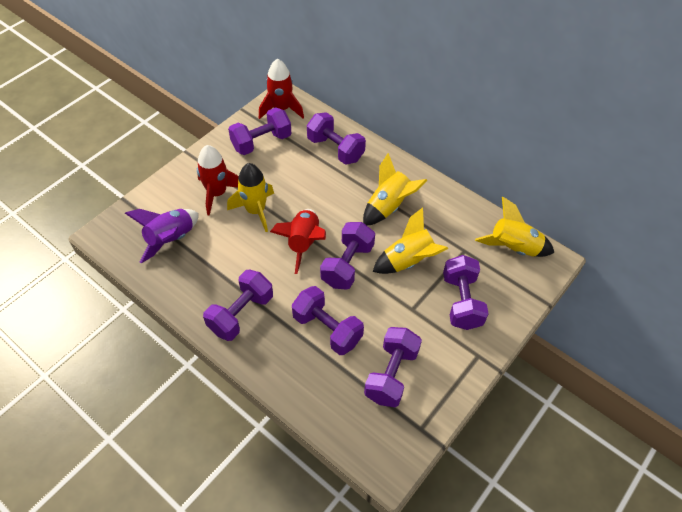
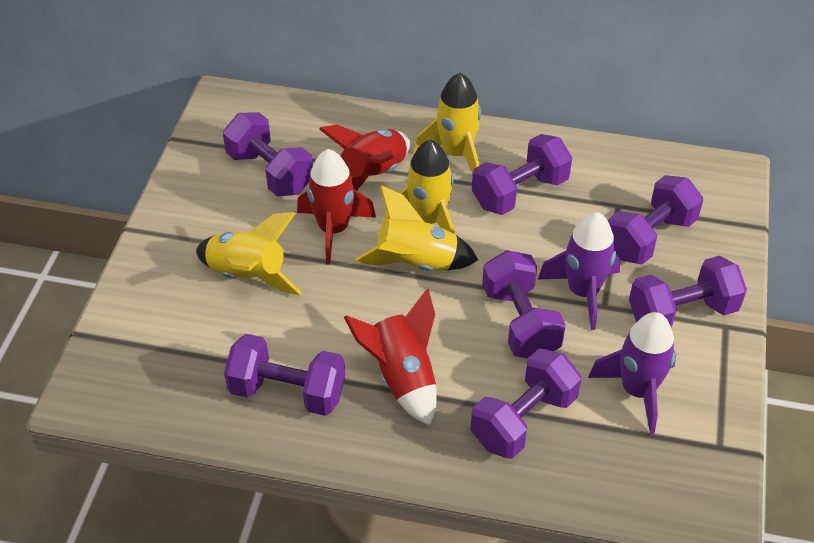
purple rocket: 1 -> 2

